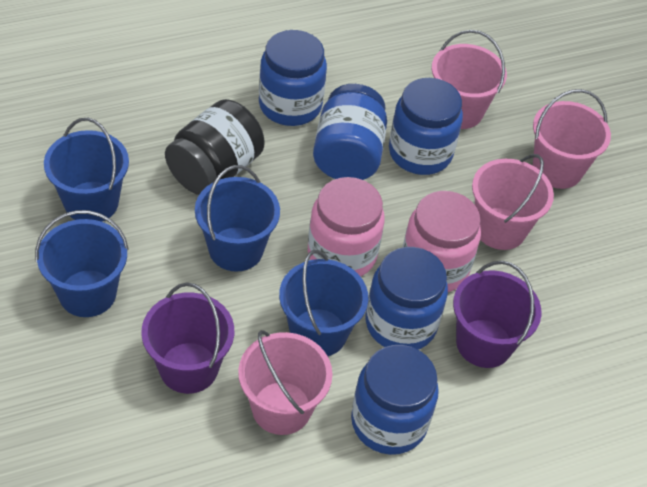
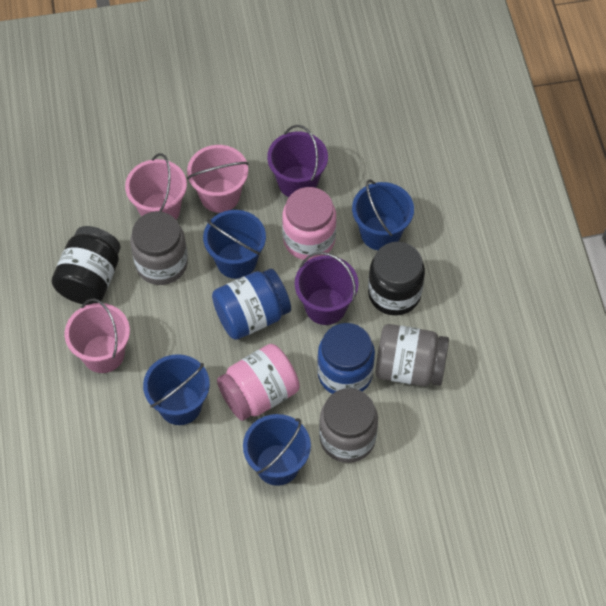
black jar: 1 -> 2
blue jar: 5 -> 2
grey jar: 0 -> 3
pink bucket: 4 -> 3

